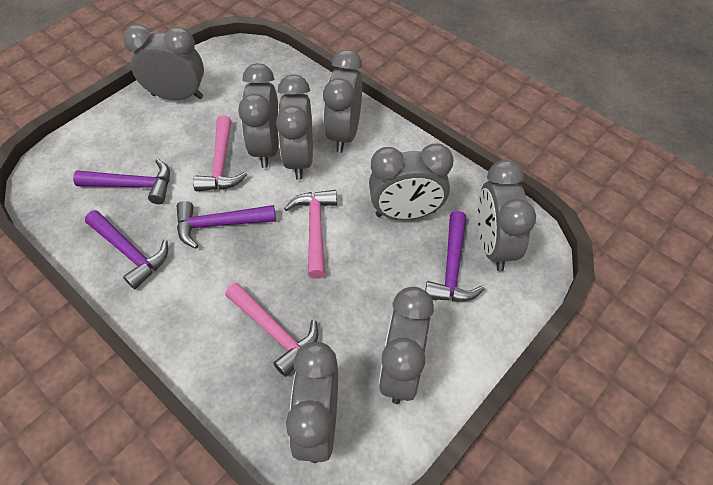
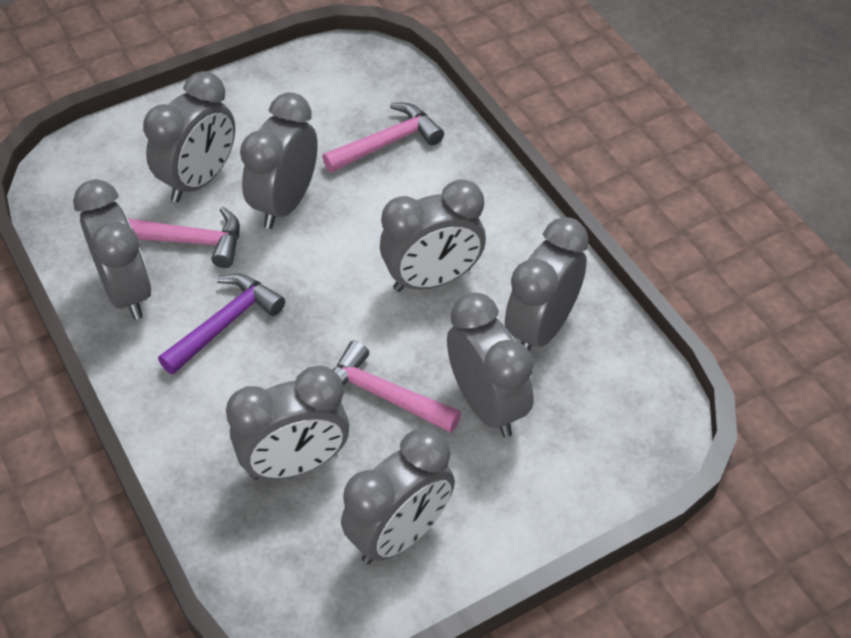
purple hammer: 4 -> 1

